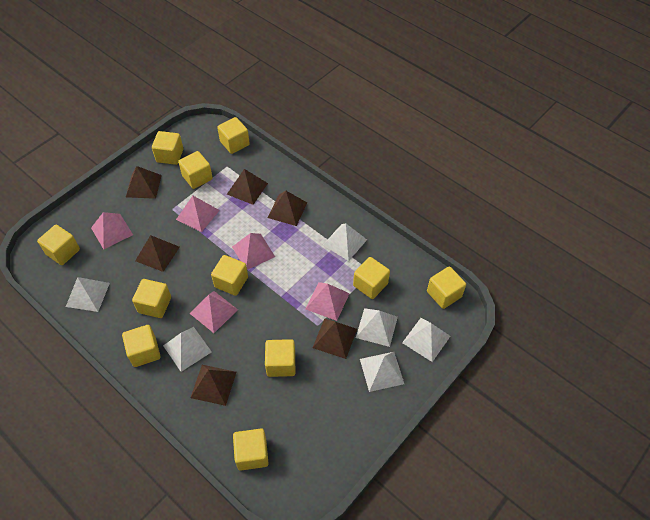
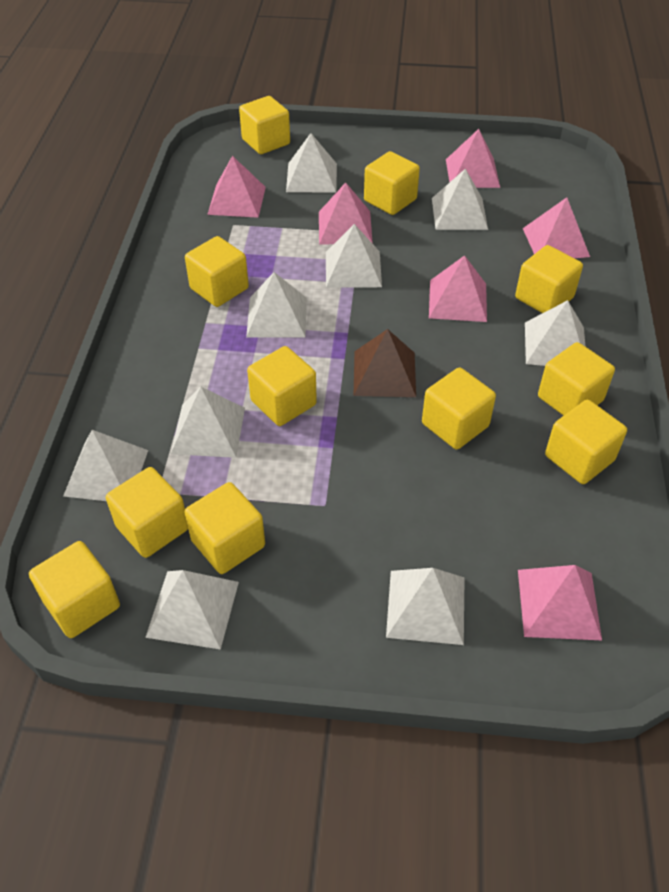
brown pyramid: 6 -> 1
pink pyramid: 5 -> 6
white pyramid: 6 -> 9

